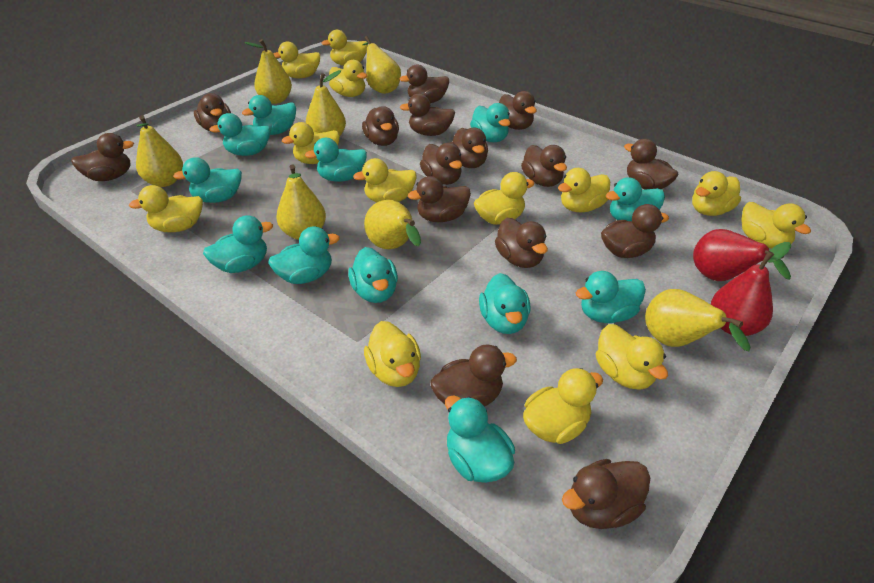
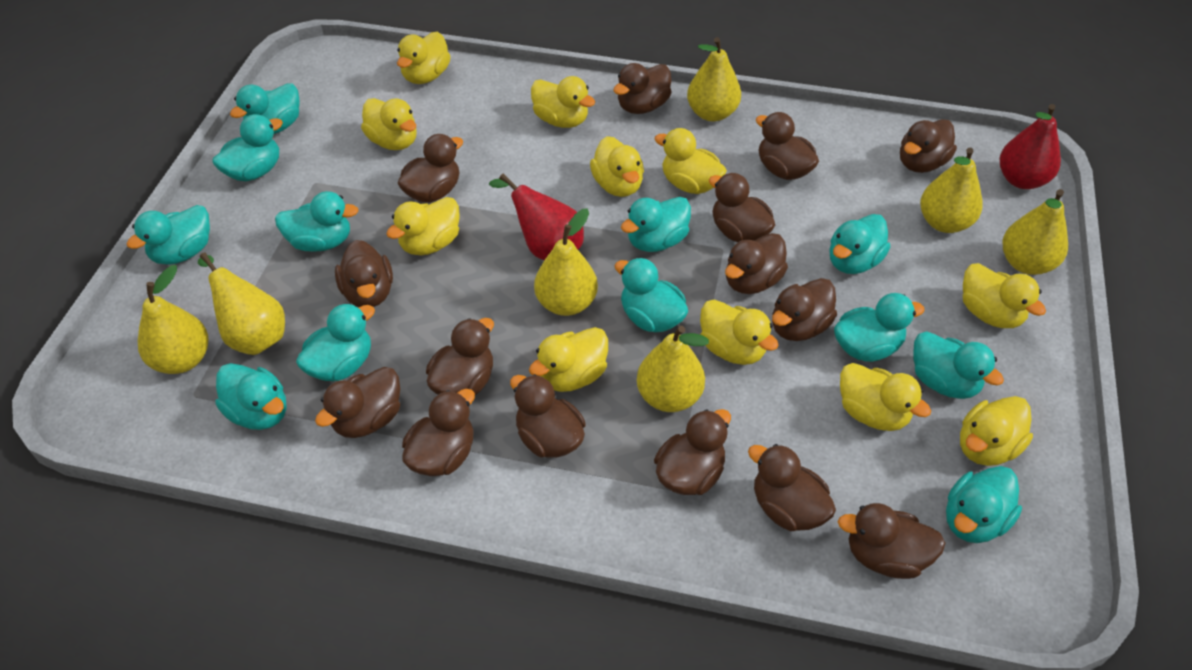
yellow duck: 13 -> 11

